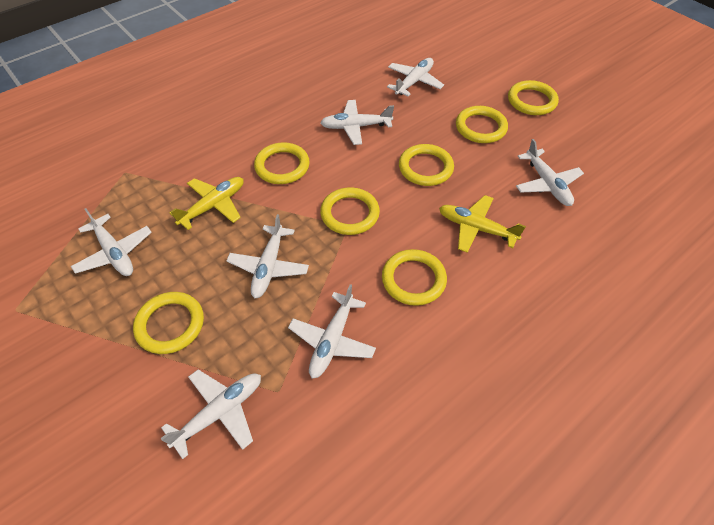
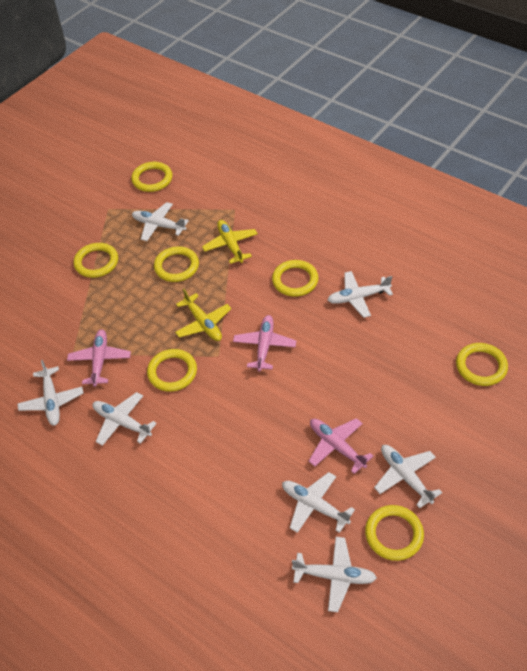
pink plane: 0 -> 3

